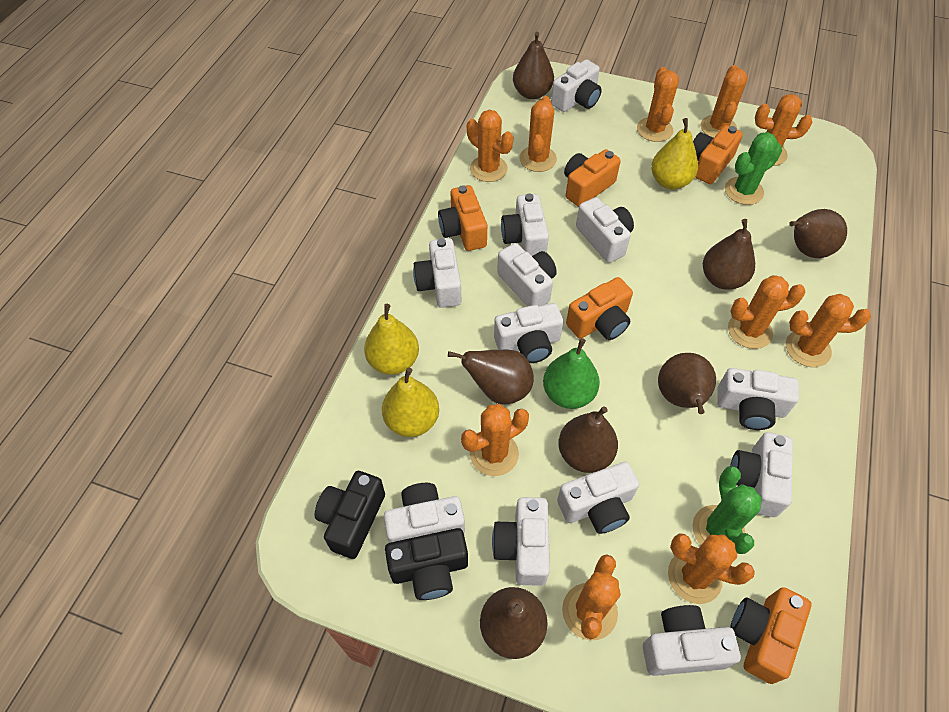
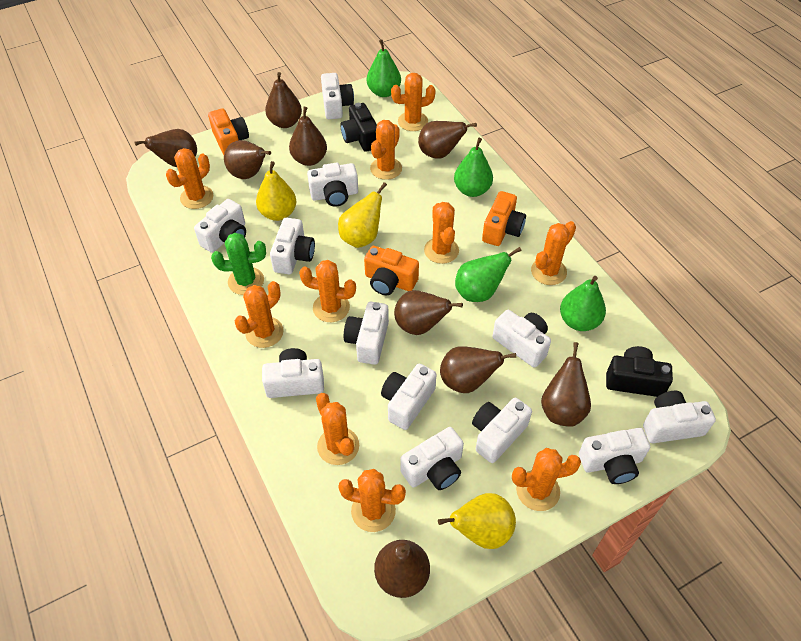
brown pear: 7 -> 9
green cactus: 2 -> 1
green pear: 1 -> 4
orange camera: 5 -> 3

